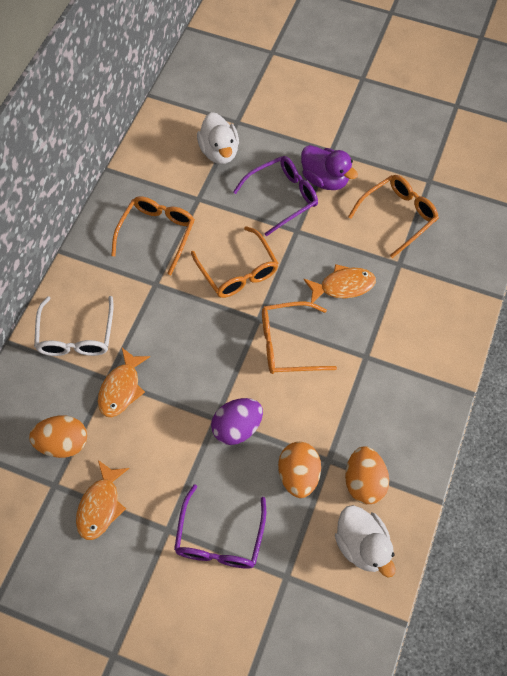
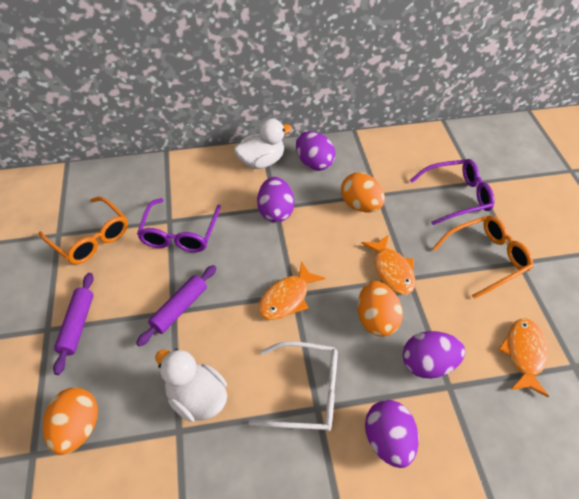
orange glasses: 4 -> 2
purple duck: 1 -> 0
purple egg: 1 -> 4
purple rolling pin: 0 -> 2

